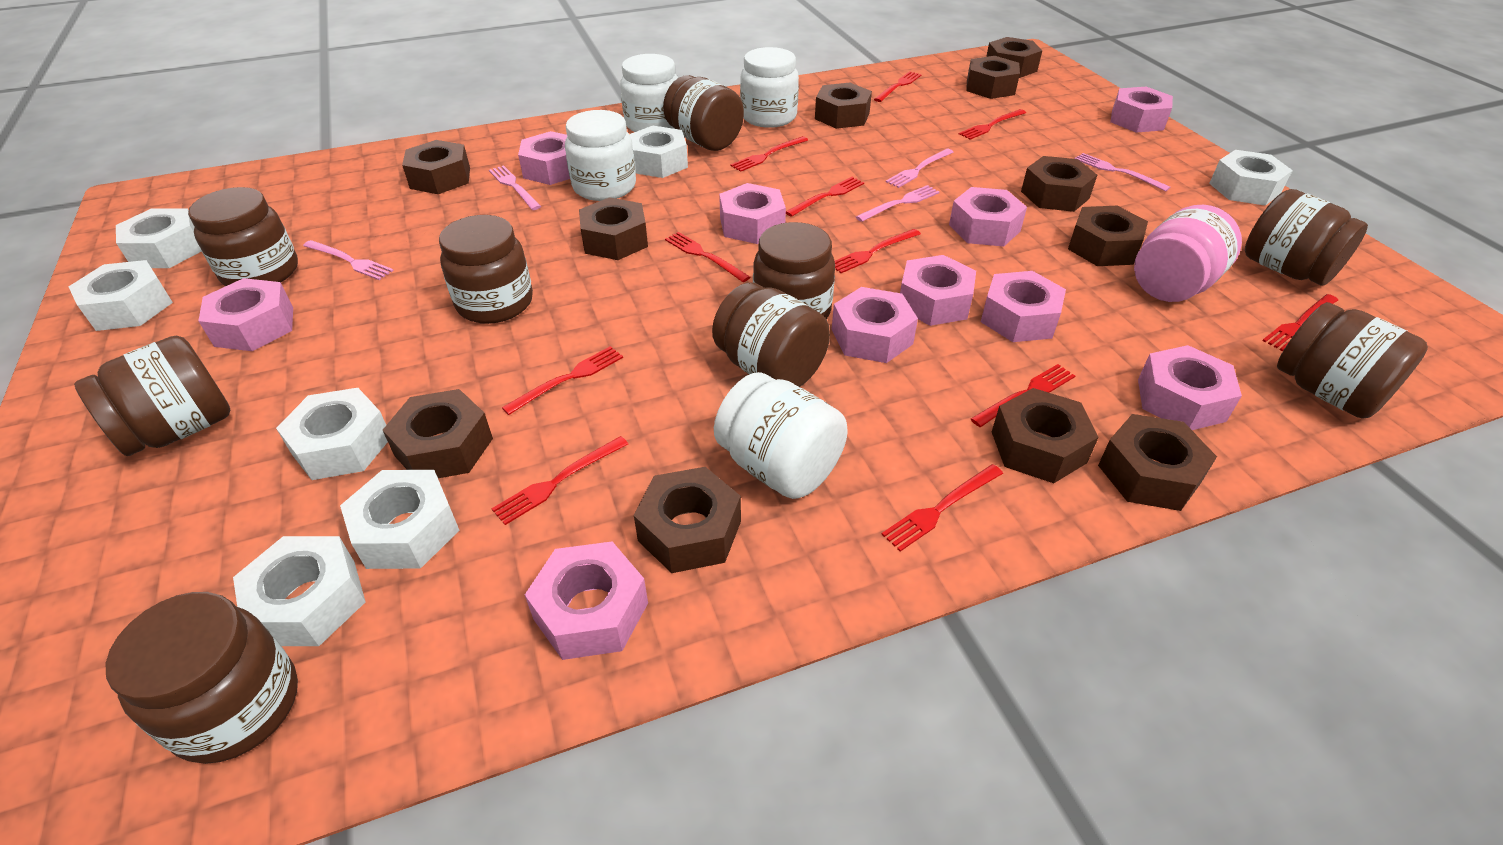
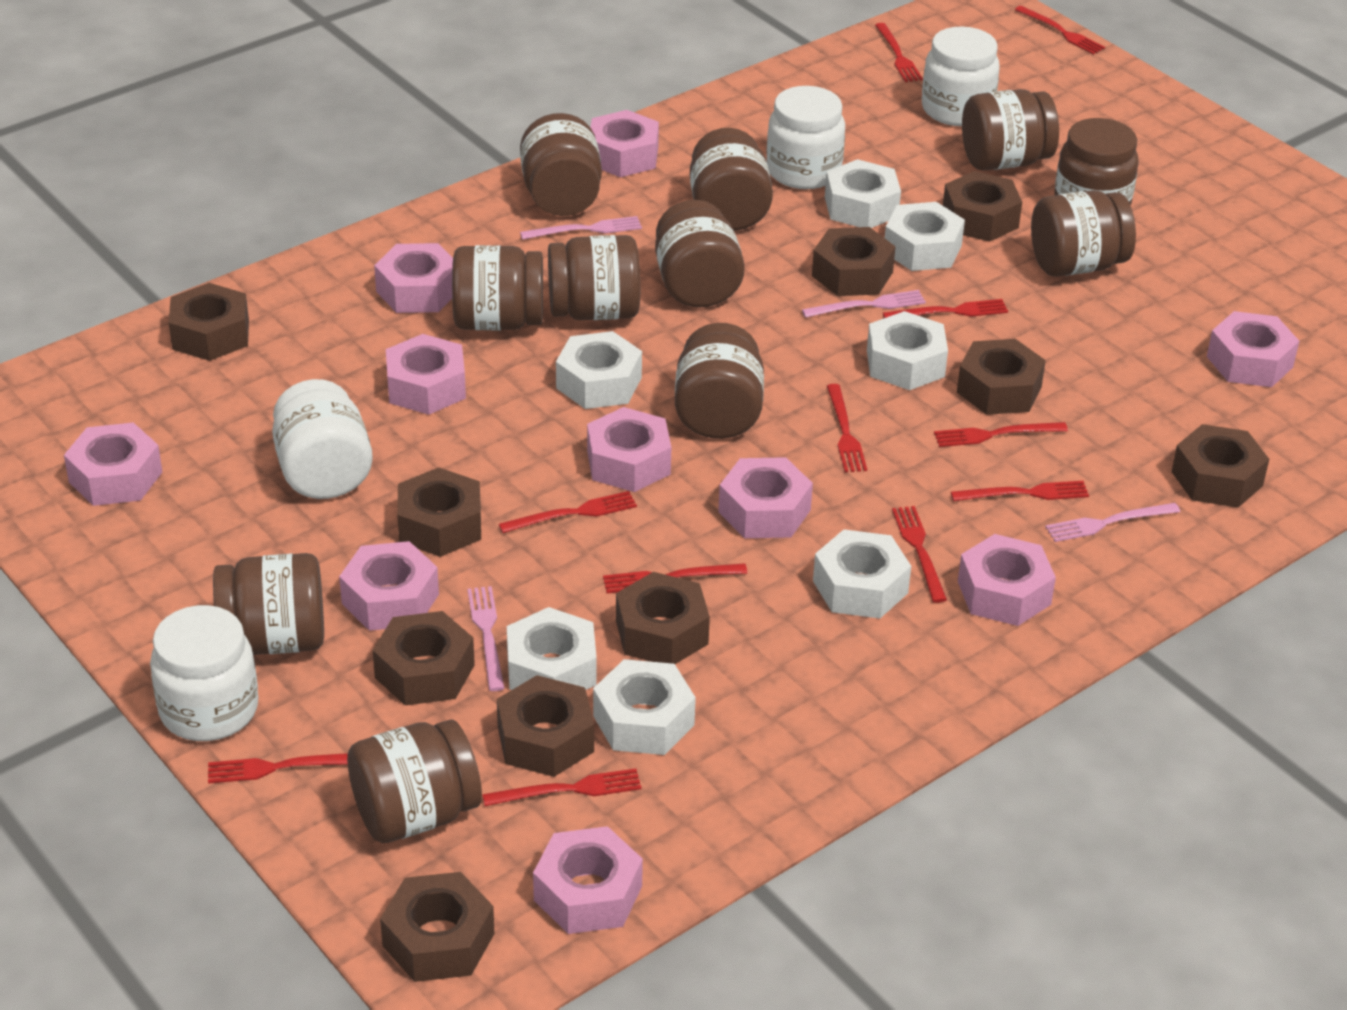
brown jar: 9 -> 11
brown nut: 11 -> 10
pink fork: 5 -> 4
pink jar: 1 -> 0

